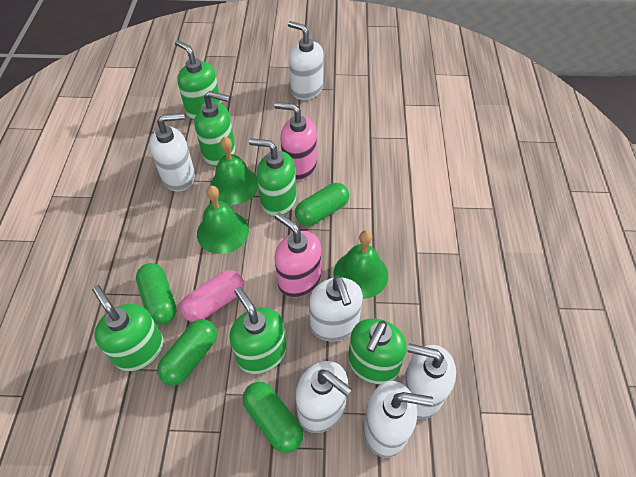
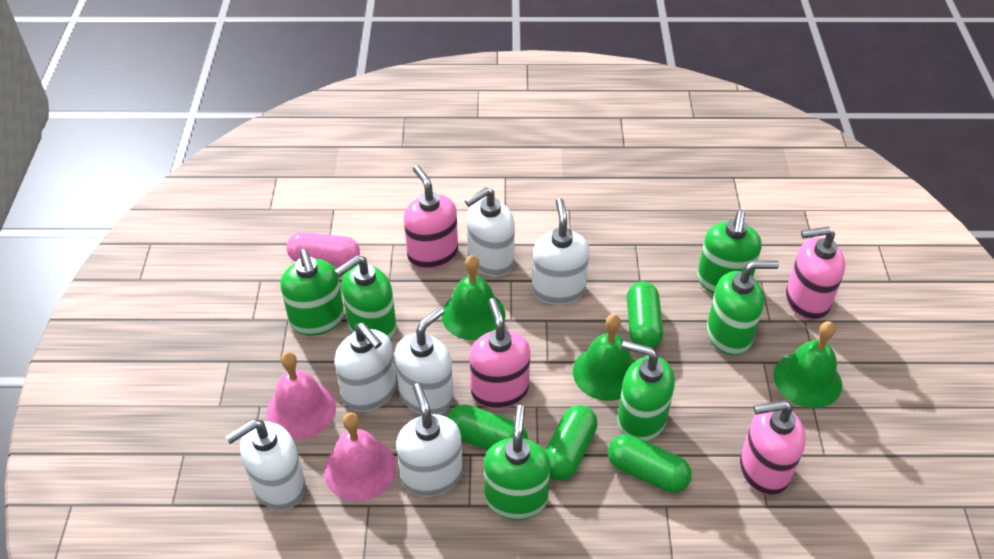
pink bell: 0 -> 2
pink soap dispenser: 2 -> 4

